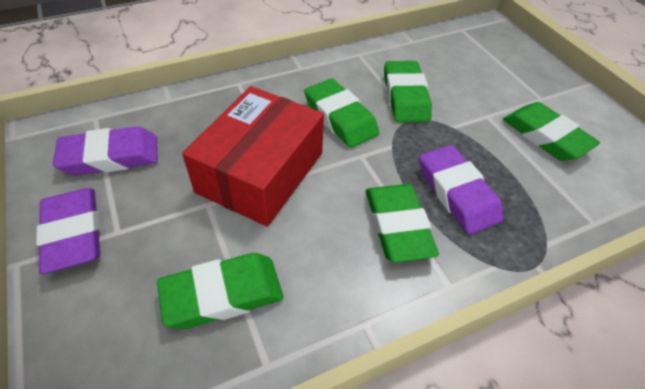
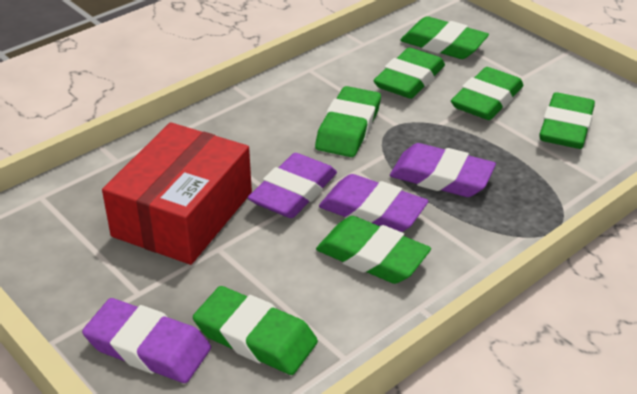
green eraser: 5 -> 7
purple eraser: 3 -> 4

